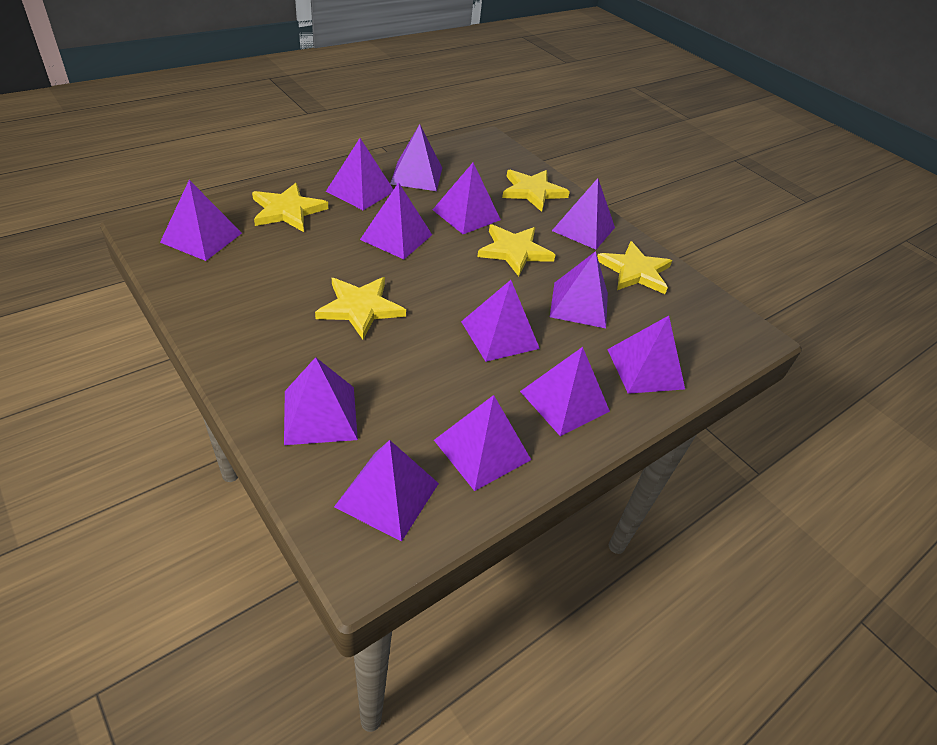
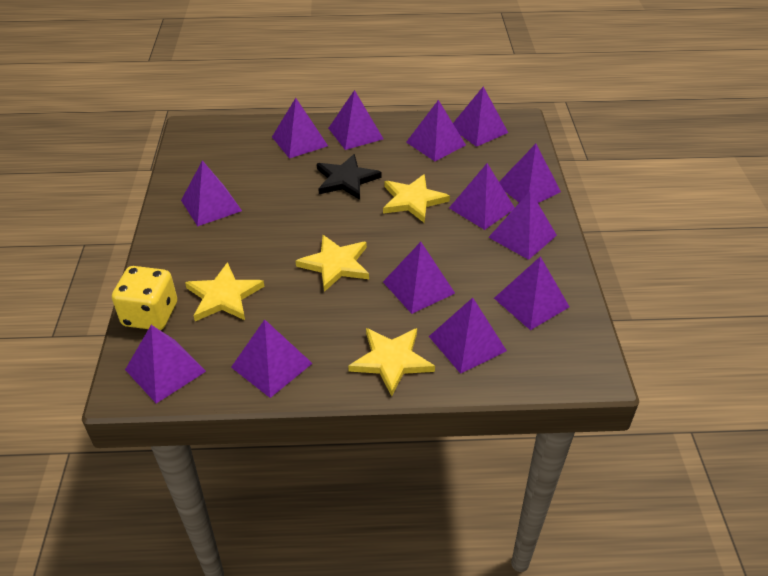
black star: 0 -> 1
yellow dice: 0 -> 1
yellow star: 5 -> 4

